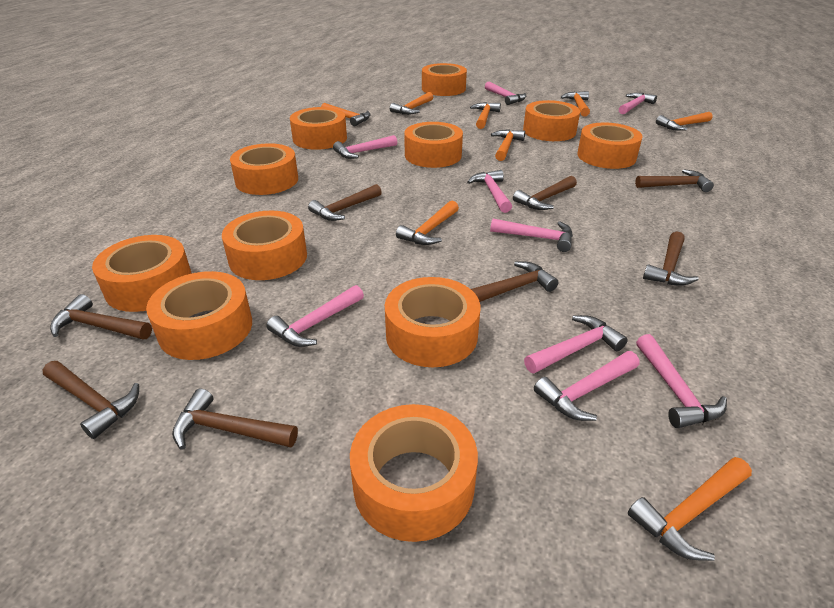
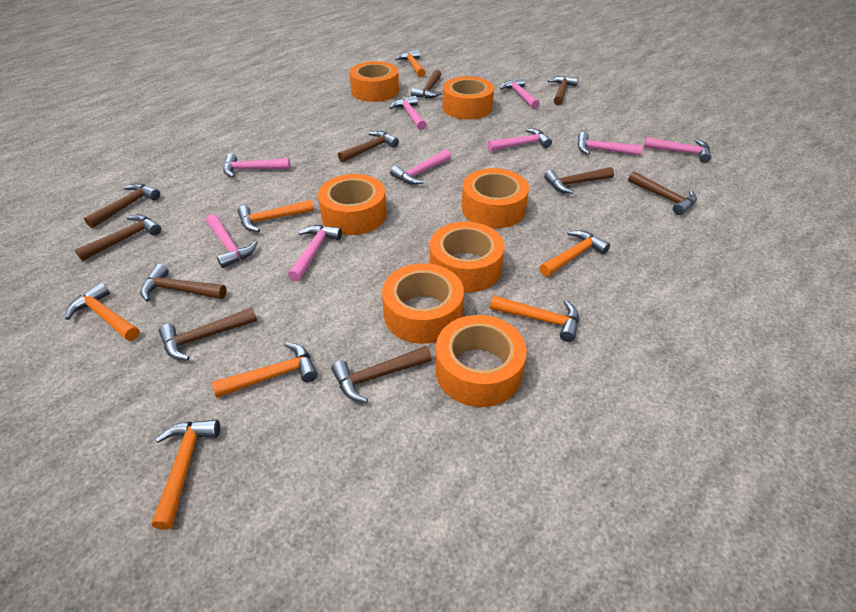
brown hammer: 8 -> 10
orange hammer: 8 -> 7
orange tape: 11 -> 7

